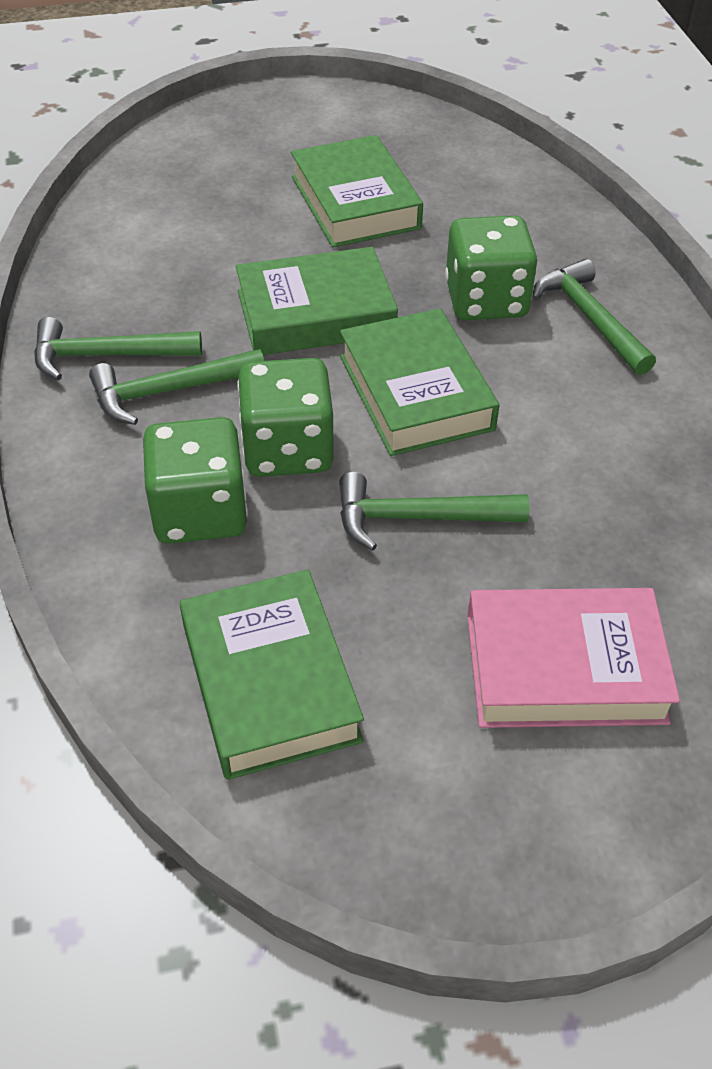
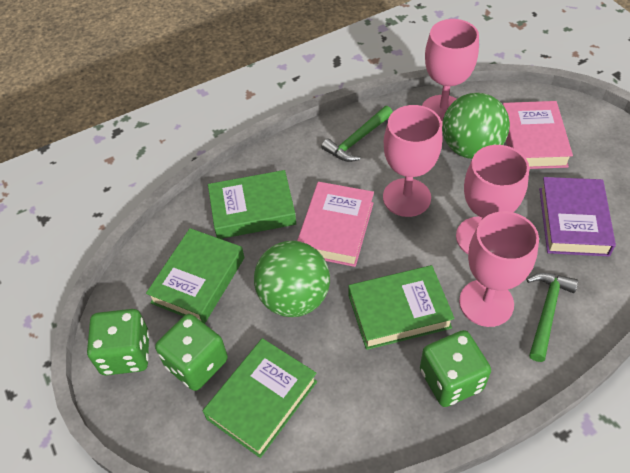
green ball: 0 -> 2
green hammer: 4 -> 2
pink book: 1 -> 2
pink goblet: 0 -> 4
purple book: 0 -> 1

